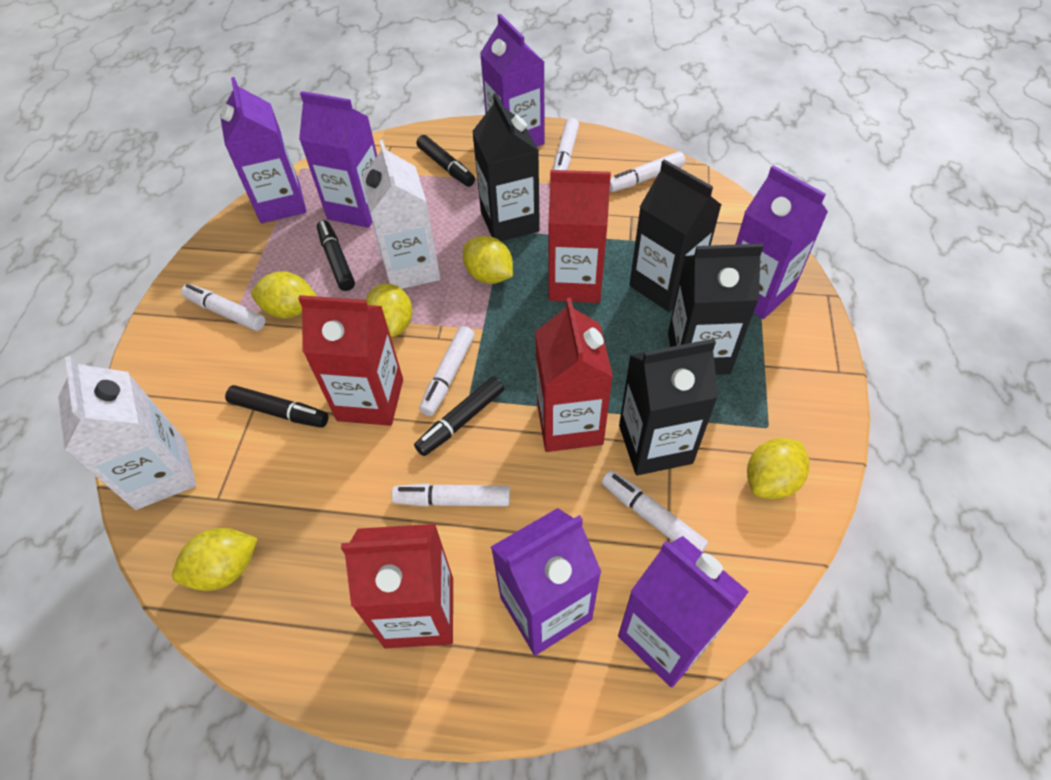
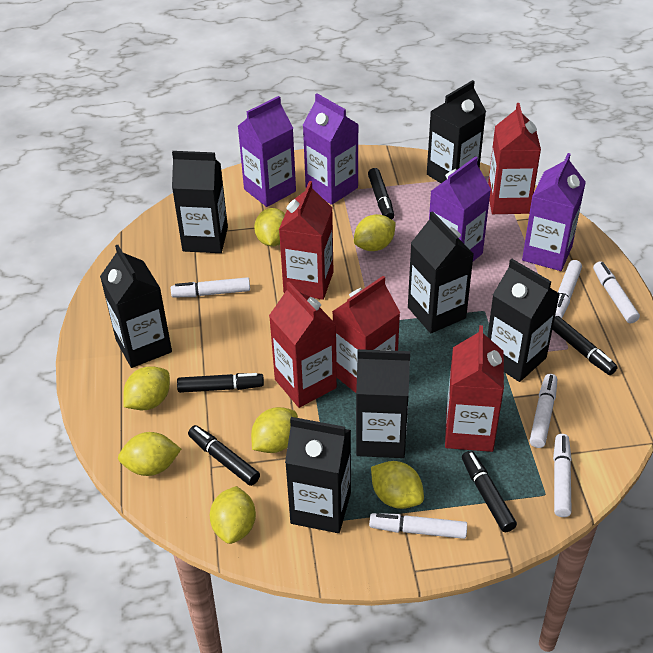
black carton: 4 -> 7
black marker: 4 -> 5
purple carton: 6 -> 4
red carton: 4 -> 5
white carton: 2 -> 0
yellow lemon: 5 -> 7

